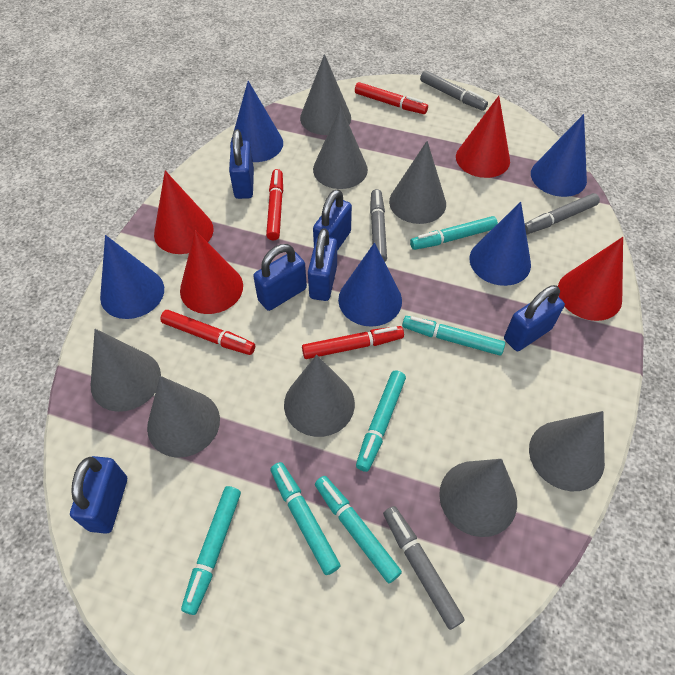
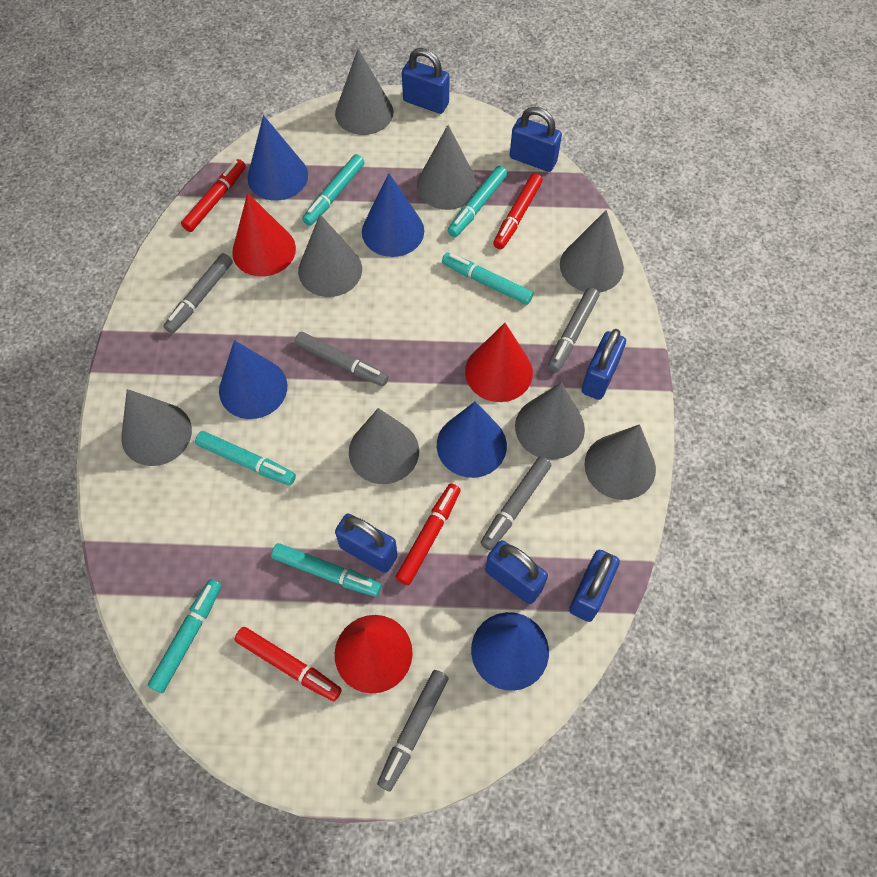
grey marker: 4 -> 5
red cone: 4 -> 3

